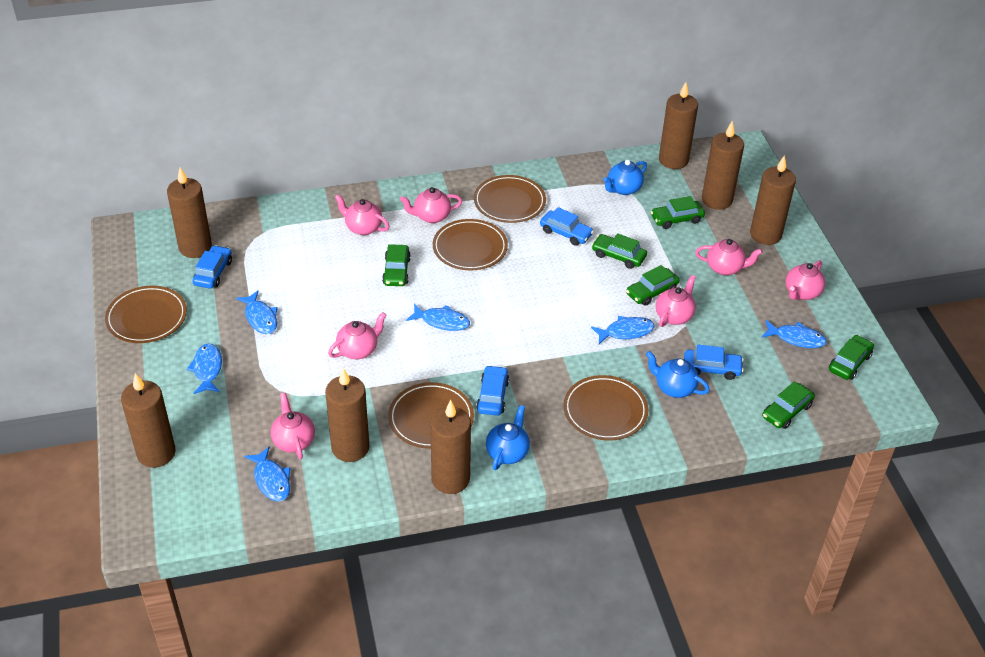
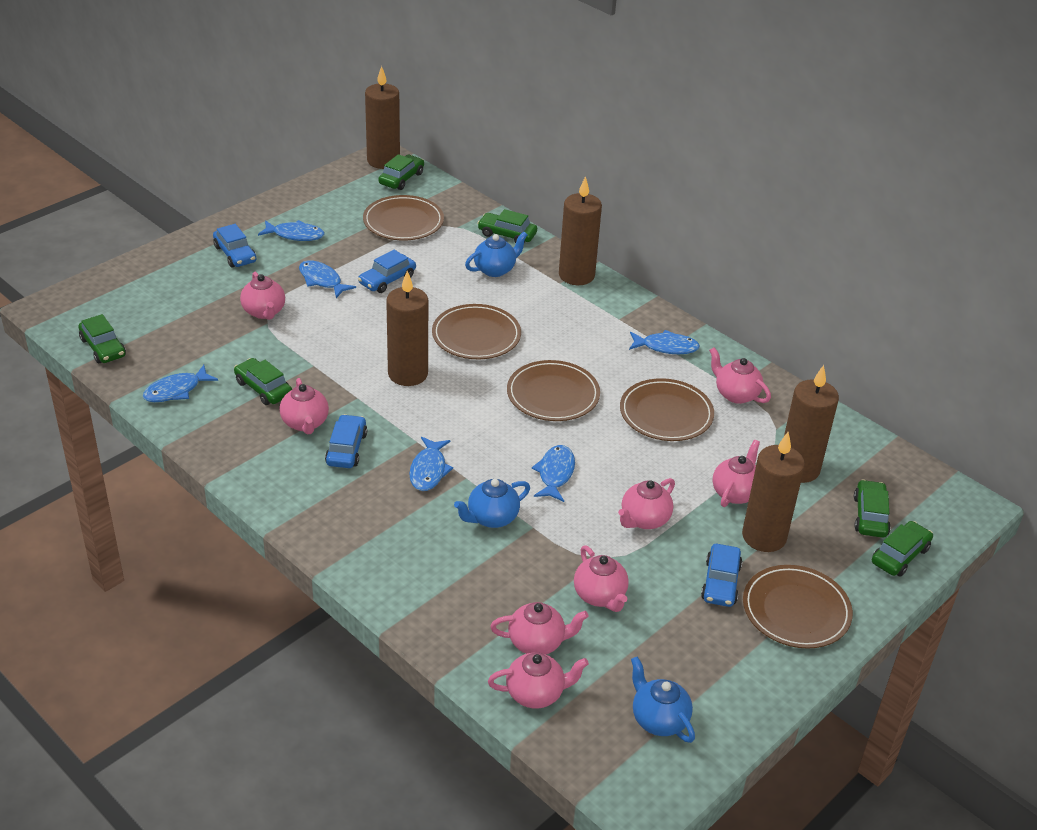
brown candle: 7 -> 5
pink teapot: 7 -> 8

